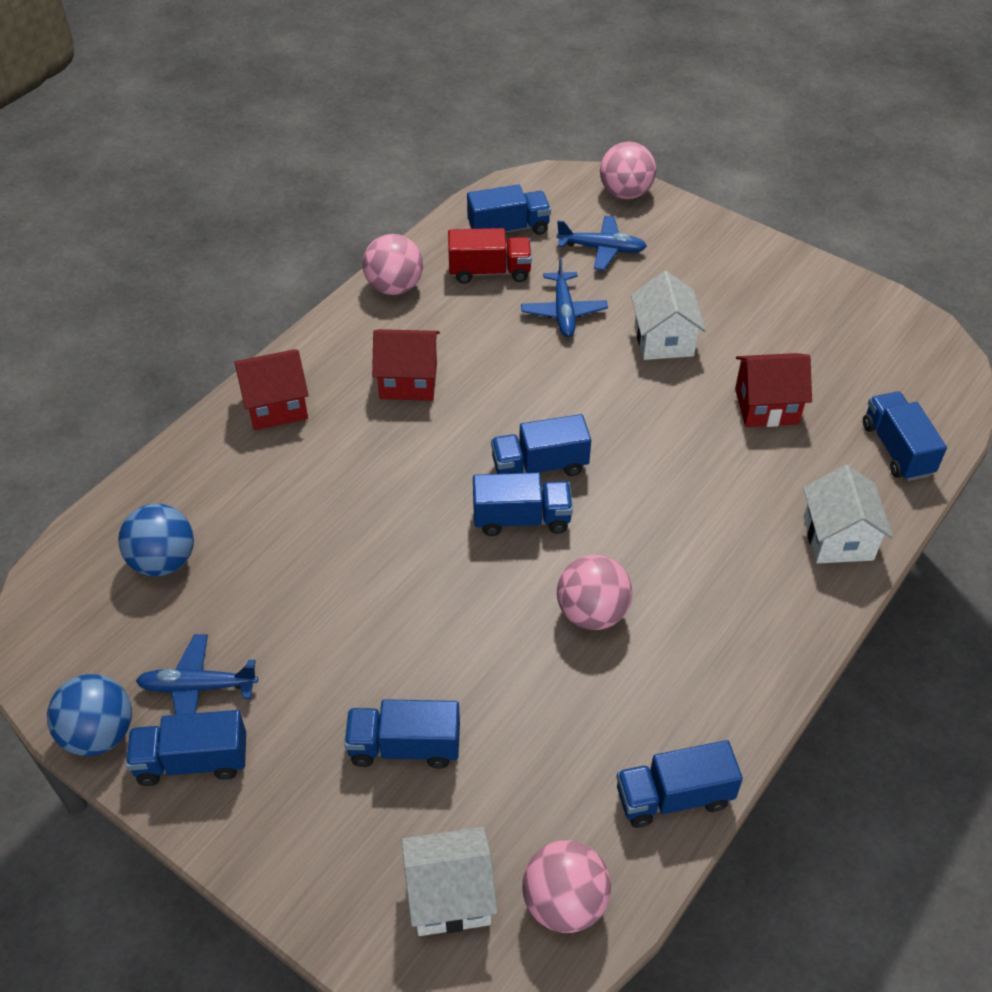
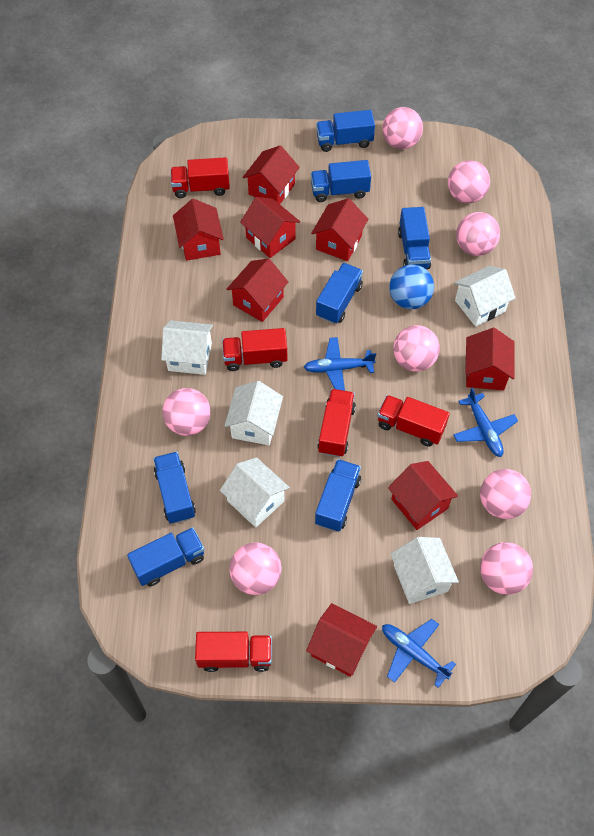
blue ball: 2 -> 1
pink ball: 4 -> 8
red house: 3 -> 8
red truck: 1 -> 5
white house: 3 -> 5

